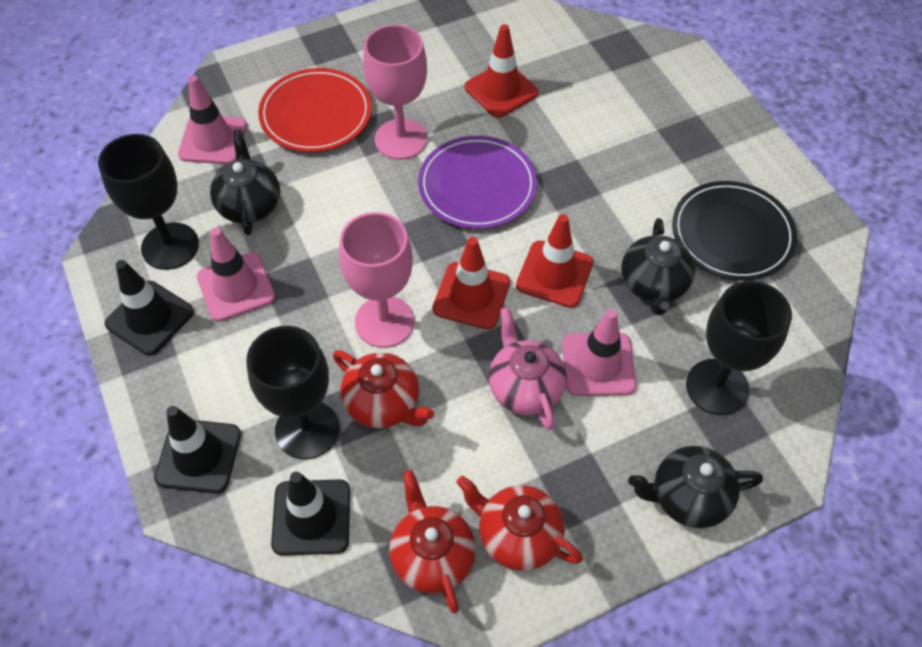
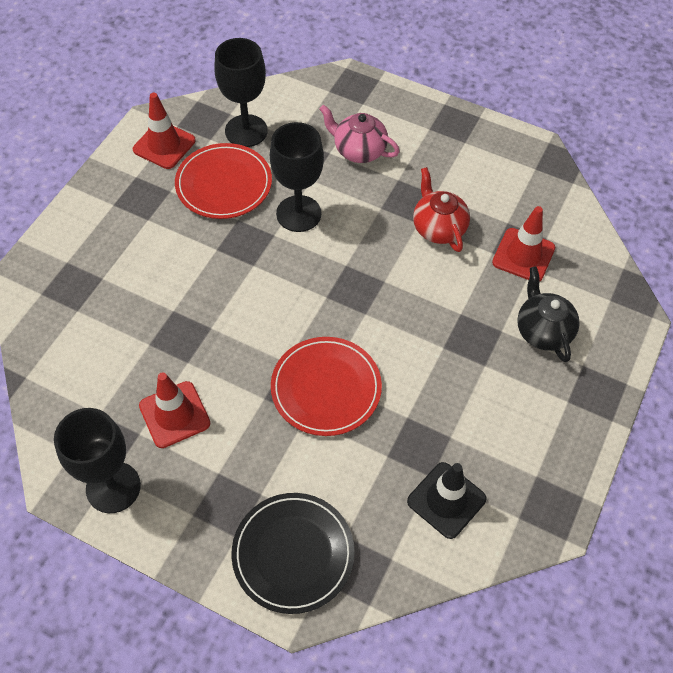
black teapot: 3 -> 1
black traffic cone: 3 -> 1
pink goblet: 2 -> 0
pink traffic cone: 3 -> 0
purple plate: 1 -> 0
red plate: 1 -> 2
red teapot: 3 -> 1

